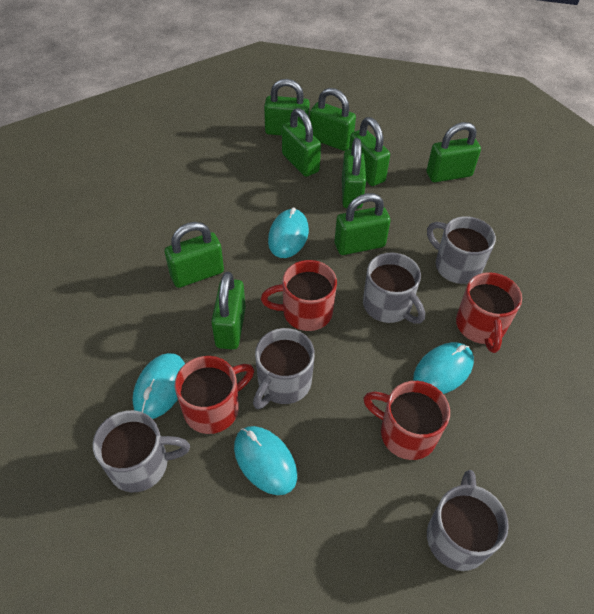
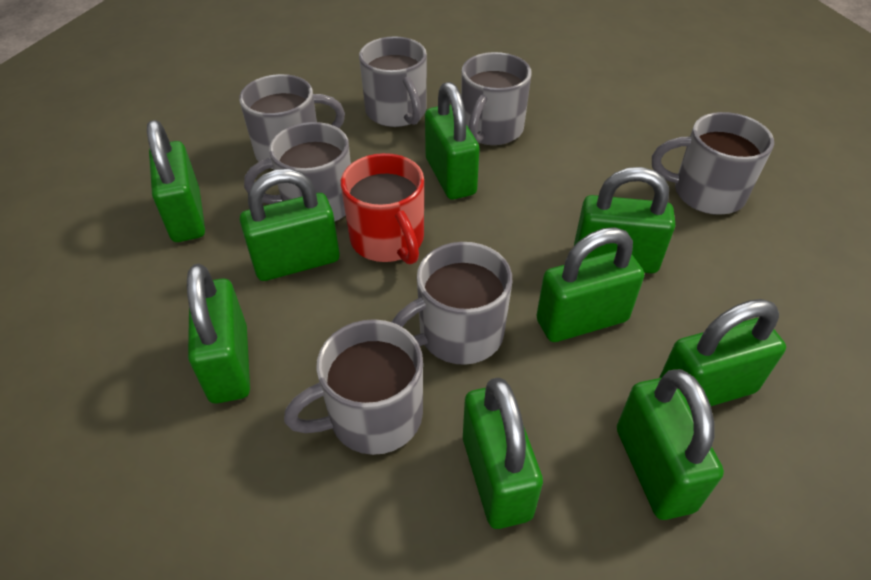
grey mug: 5 -> 7
red mug: 4 -> 1
turquoise mouse: 4 -> 0

